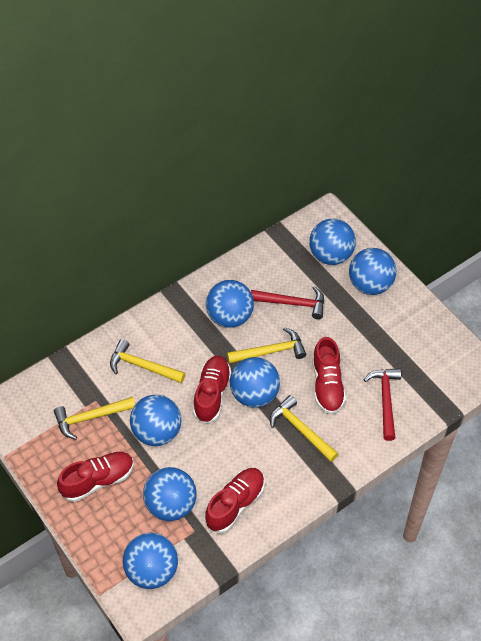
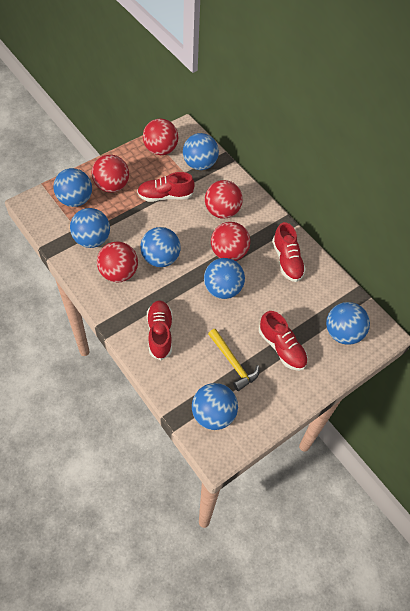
red ball: 0 -> 5
red hammer: 2 -> 0
yellow hammer: 4 -> 1

